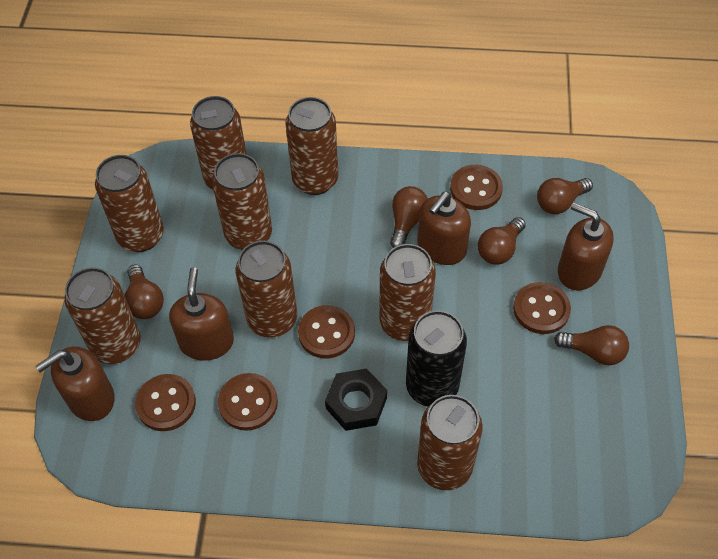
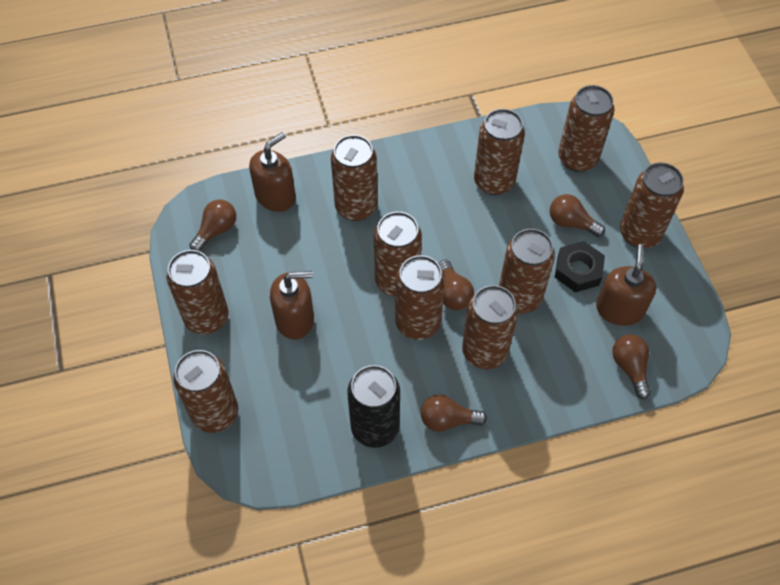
brown button: 5 -> 0
brown can: 8 -> 10
brown soap dispenser: 4 -> 3

